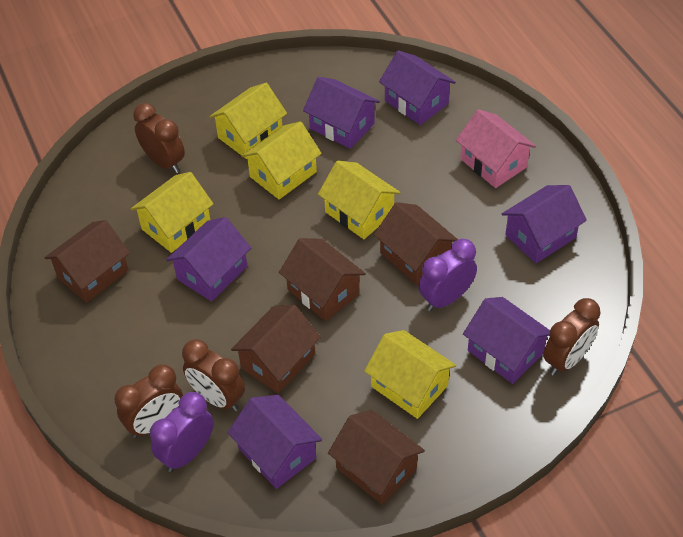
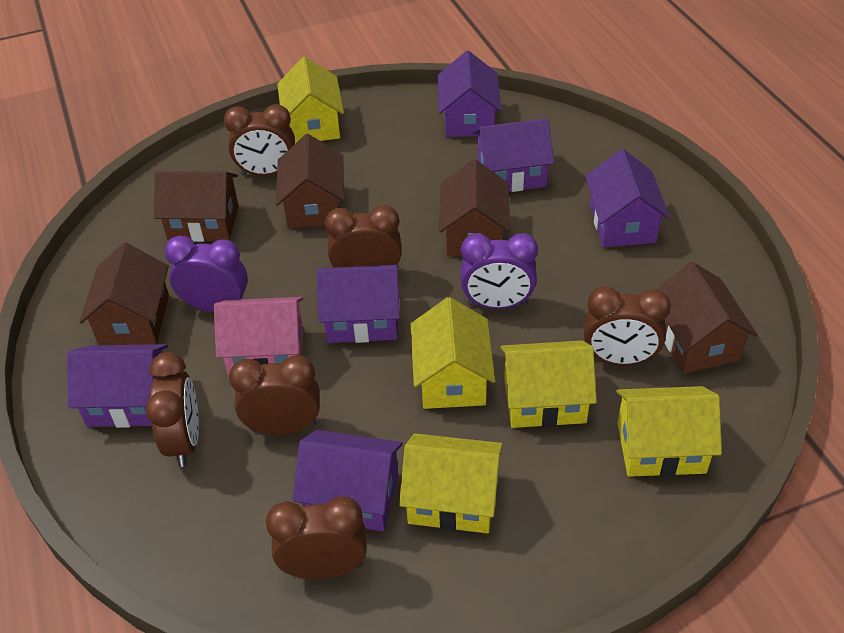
brown clock: 4 -> 6

